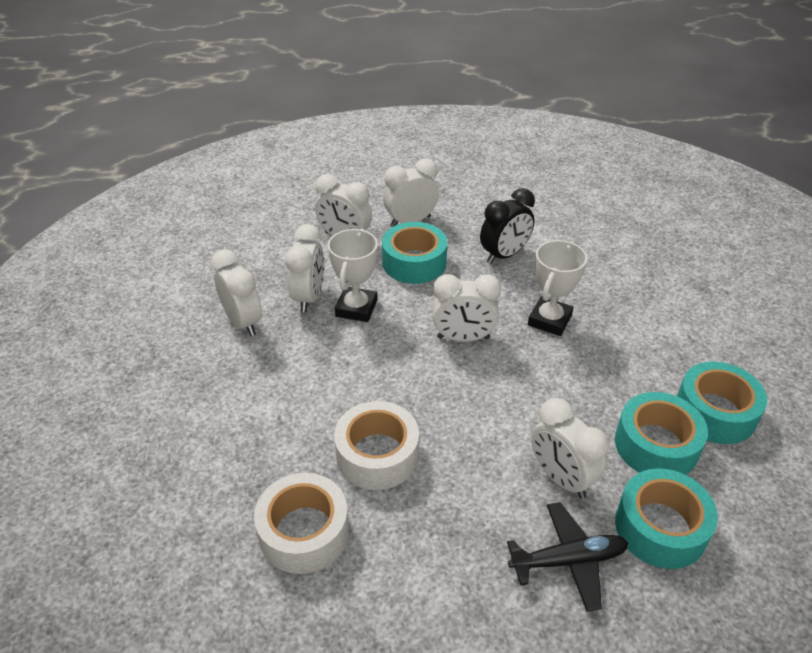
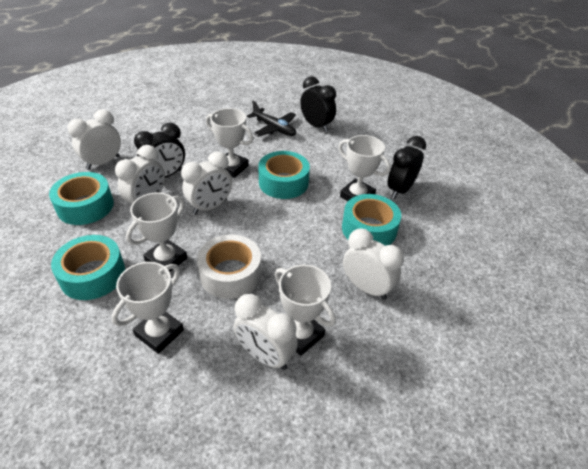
black clock: 1 -> 3
white clock: 6 -> 5
white tape: 2 -> 1
white trophy: 2 -> 5

